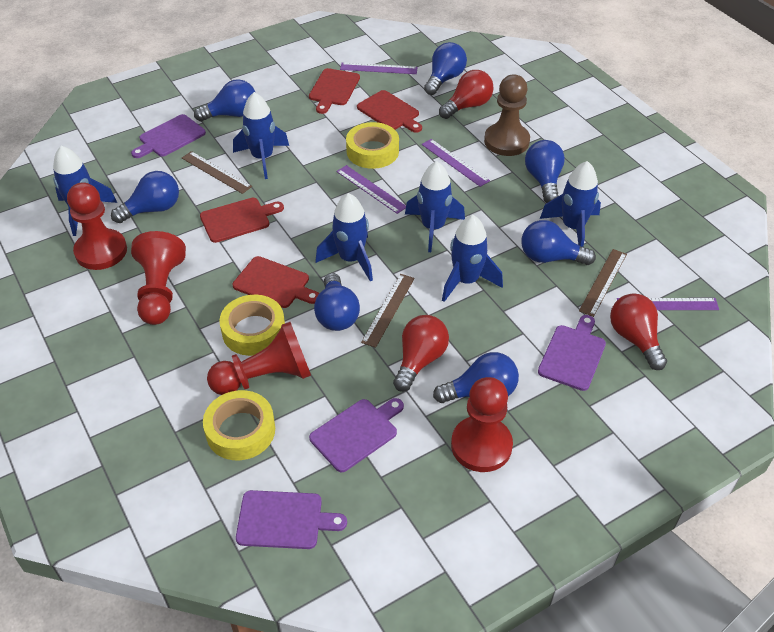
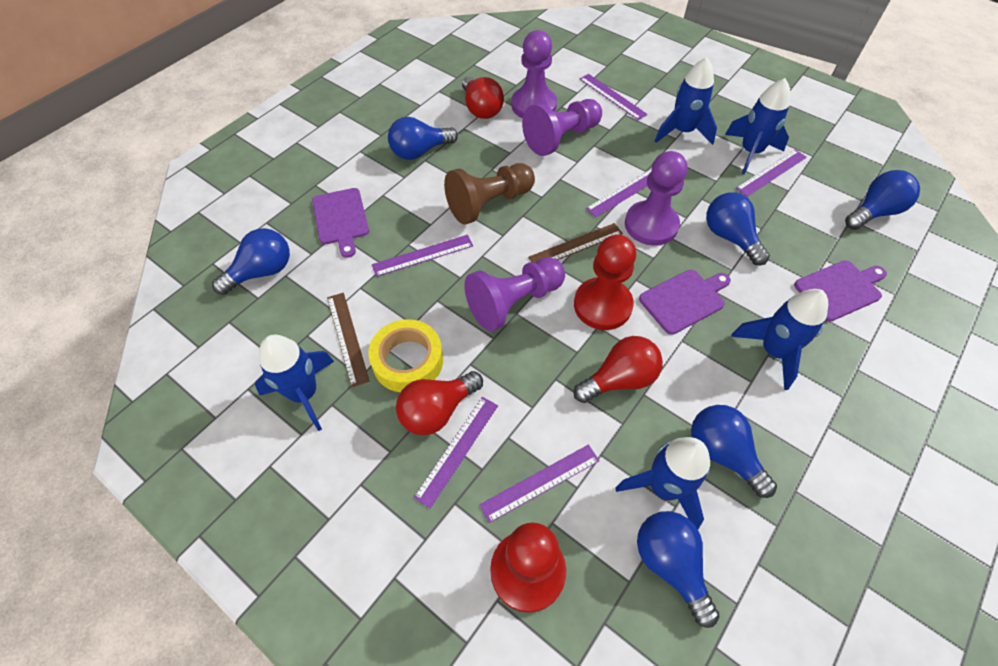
blue light bulb: 7 -> 6
blue rocket: 6 -> 5
brown ruler: 3 -> 2
purple cutting board: 4 -> 3
purple pawn: 0 -> 4
purple ruler: 4 -> 6
red cutting board: 4 -> 0
red pawn: 4 -> 2
yellow tape: 3 -> 1

